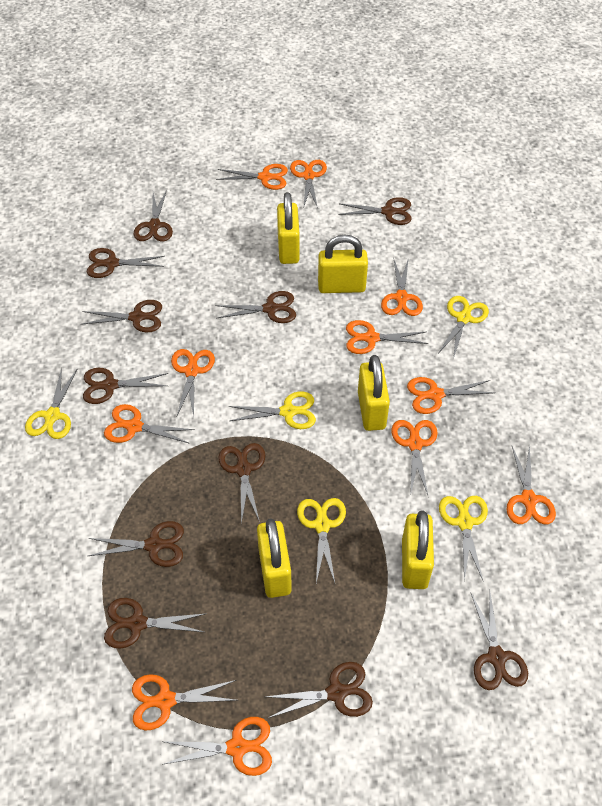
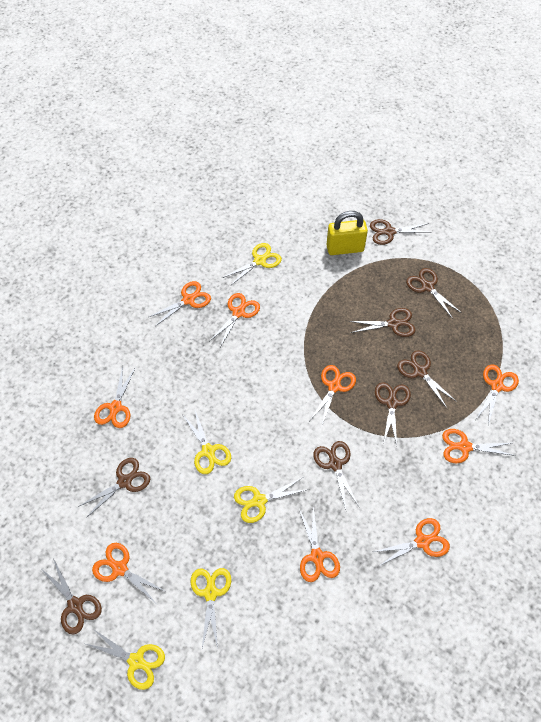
brown scissors: 11 -> 8
orange scissors: 11 -> 9
yellow padlock: 5 -> 1

